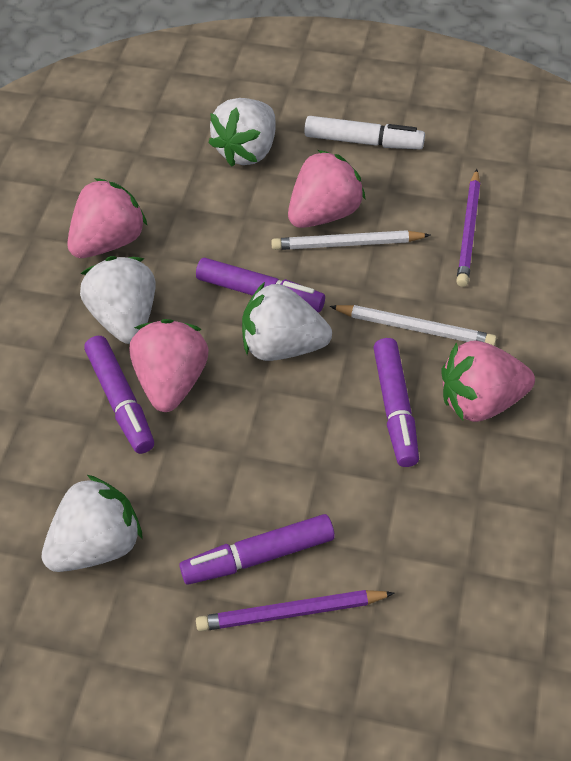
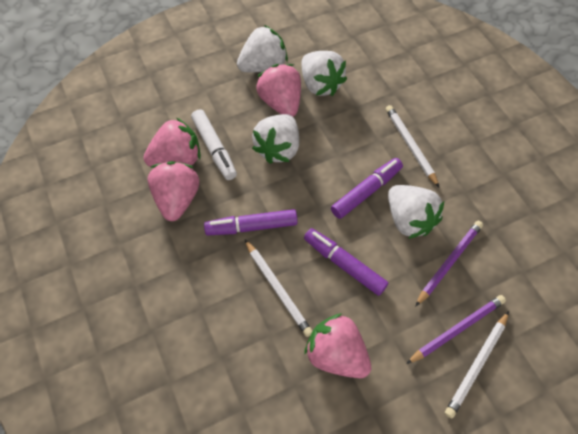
purple marker: 4 -> 3
white pencil: 2 -> 3

